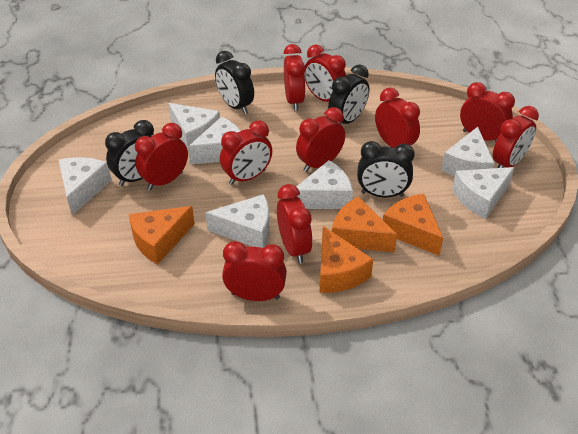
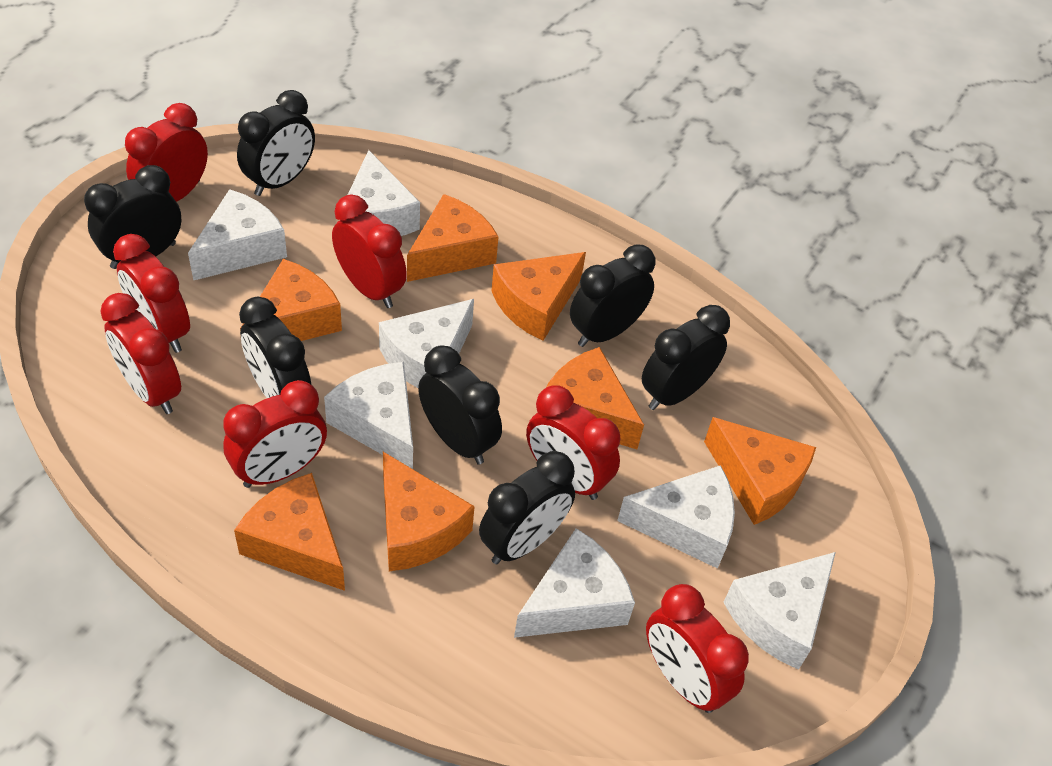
black clock: 4 -> 7
orange cheese: 4 -> 7
red clock: 10 -> 7

